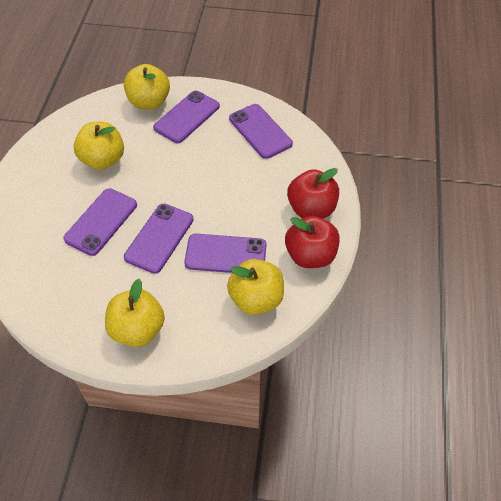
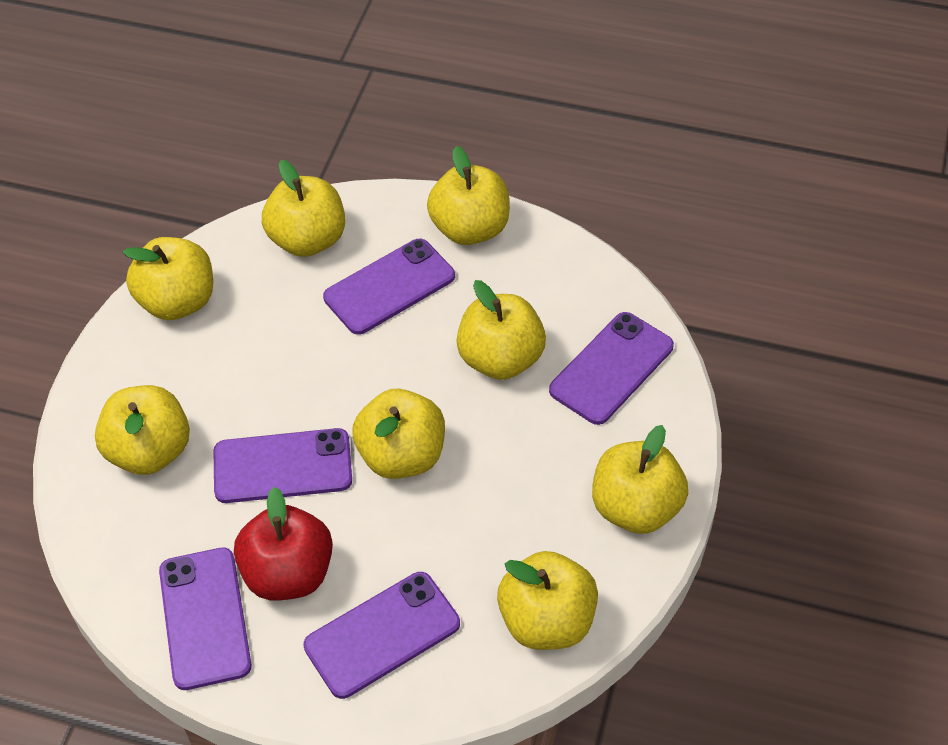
red apple: 2 -> 1
yellow apple: 4 -> 8

